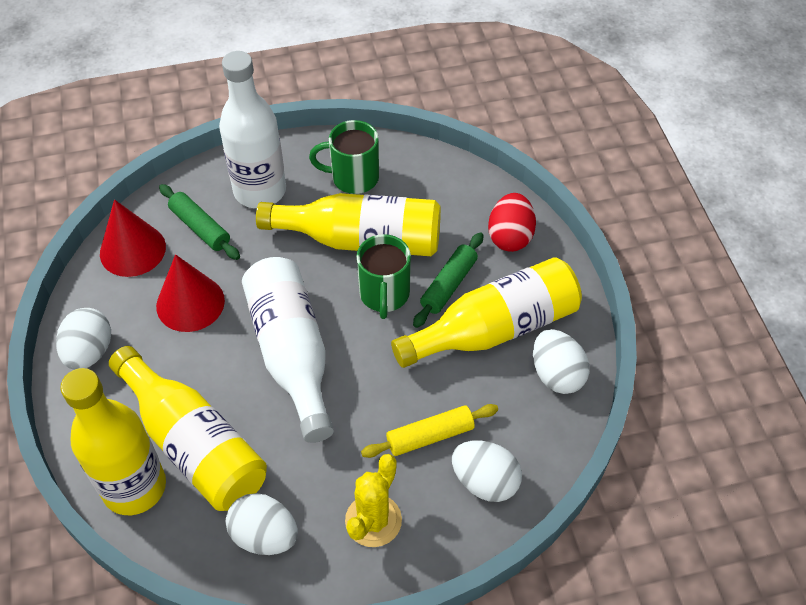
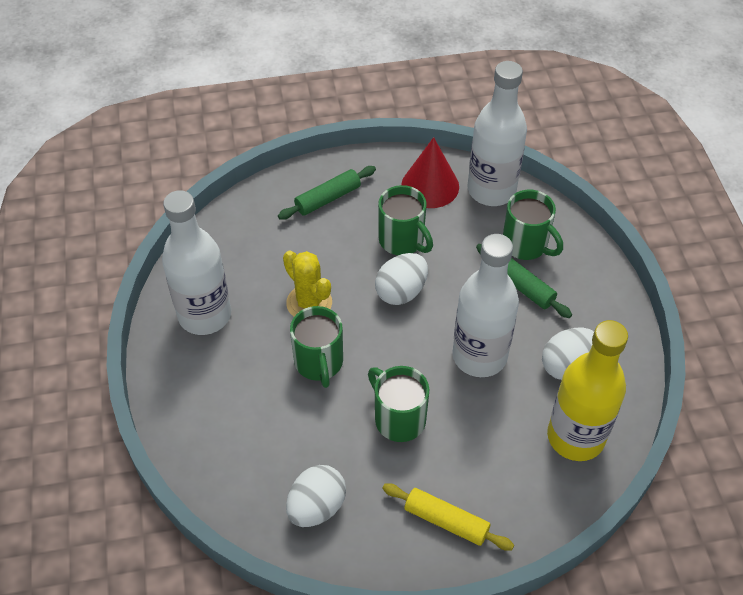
green mug: 2 -> 4
red cone: 2 -> 1
red egg: 1 -> 0
white bottle: 2 -> 3
white egg: 4 -> 3
yellow bottle: 4 -> 1

